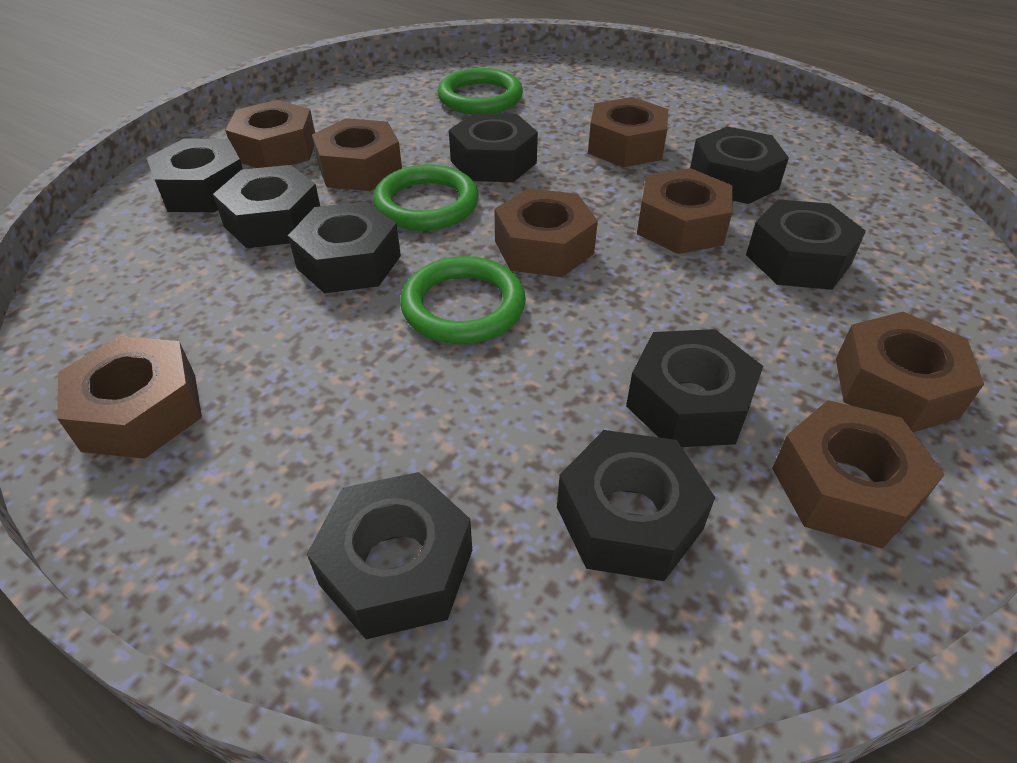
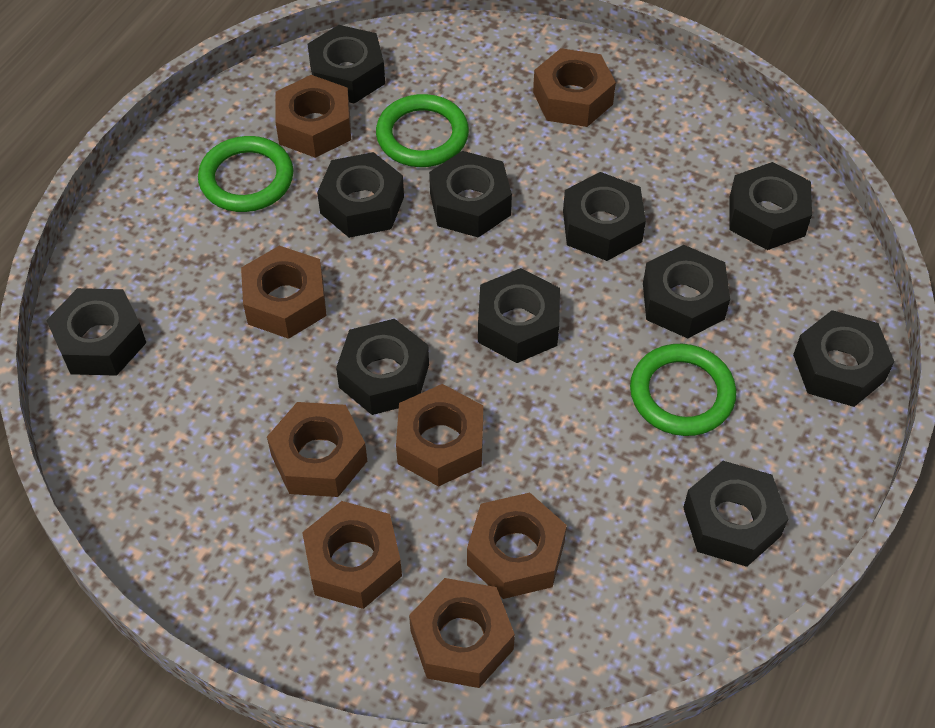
black nut: 9 -> 11

